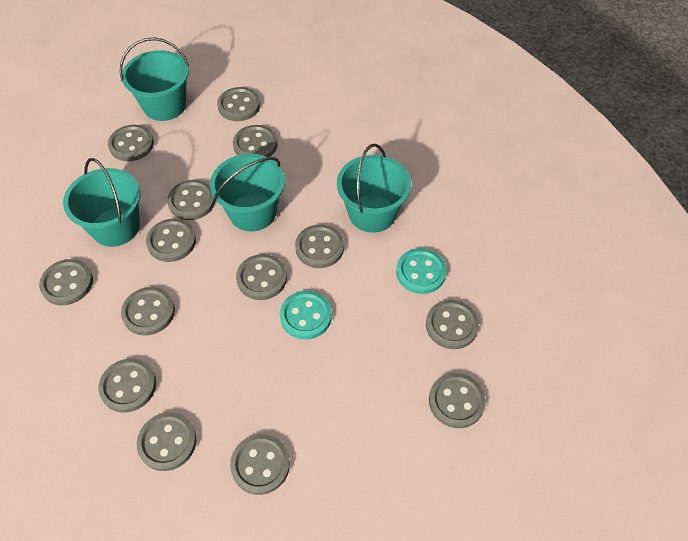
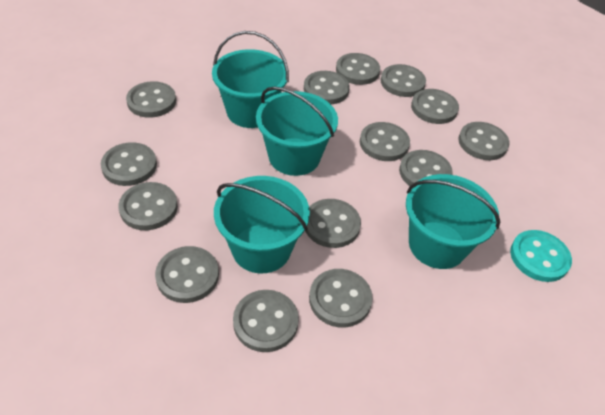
turquoise button: 2 -> 1

